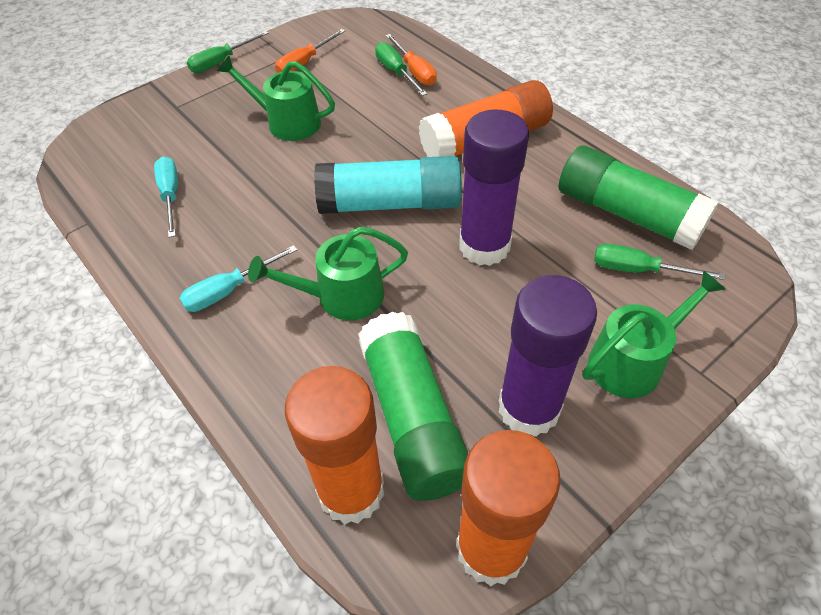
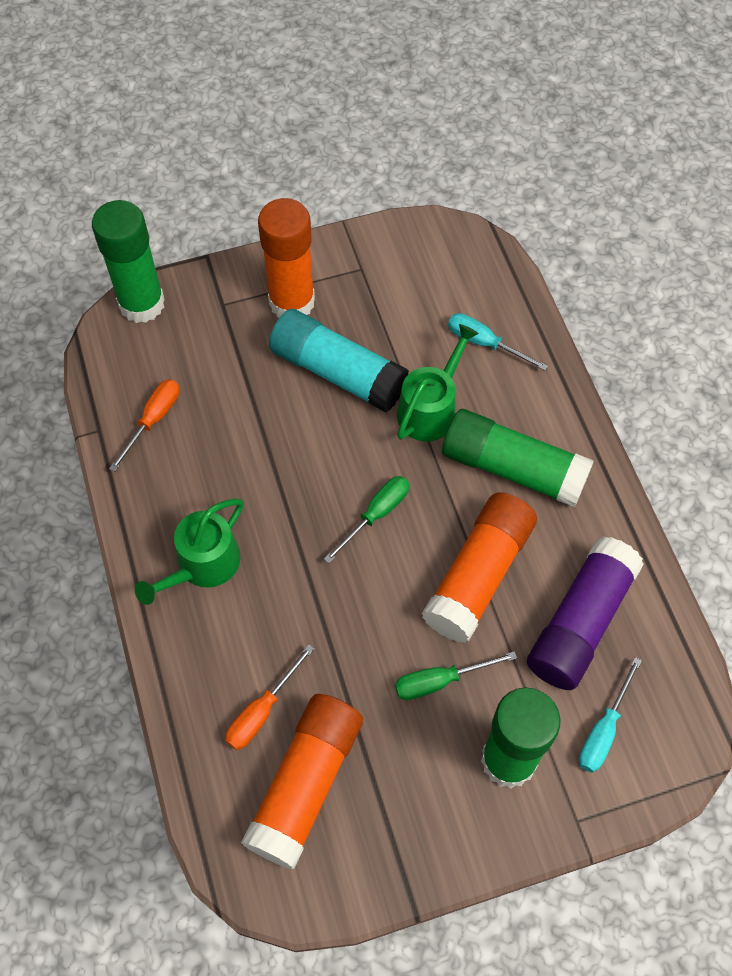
green glue stick: 2 -> 3
green screwdriver: 3 -> 2
green watering can: 3 -> 2
purple glue stick: 2 -> 1

